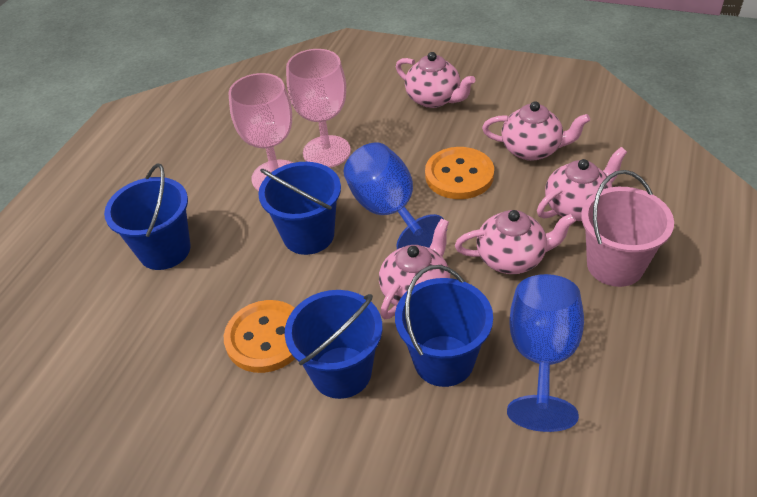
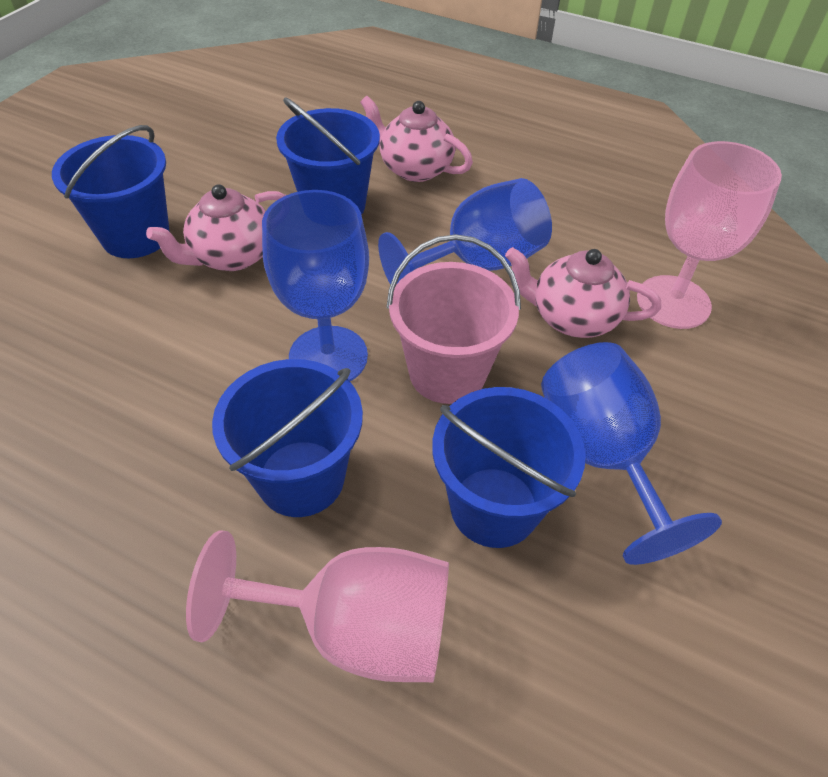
blue goblet: 2 -> 3
orange button: 2 -> 0
pink teapot: 5 -> 3

